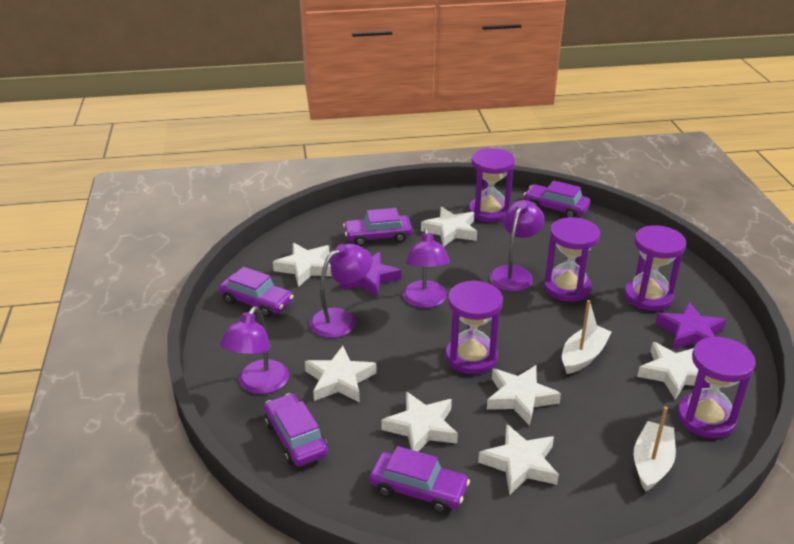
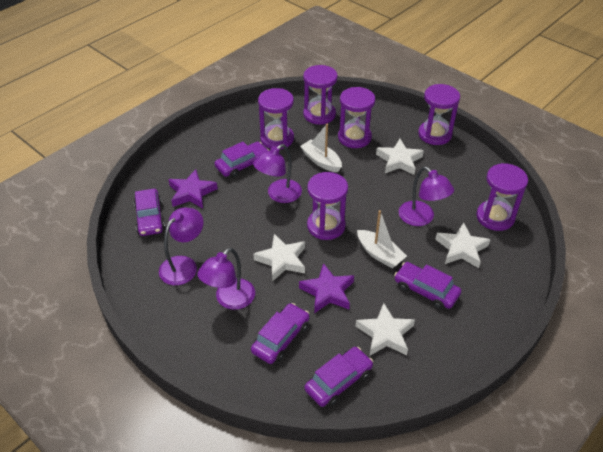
purple hourglass: 5 -> 6
white star: 7 -> 4

